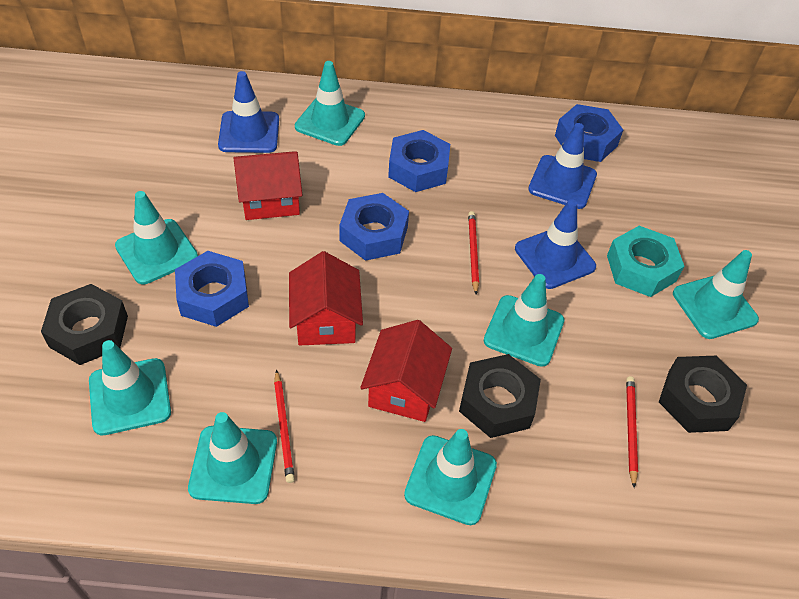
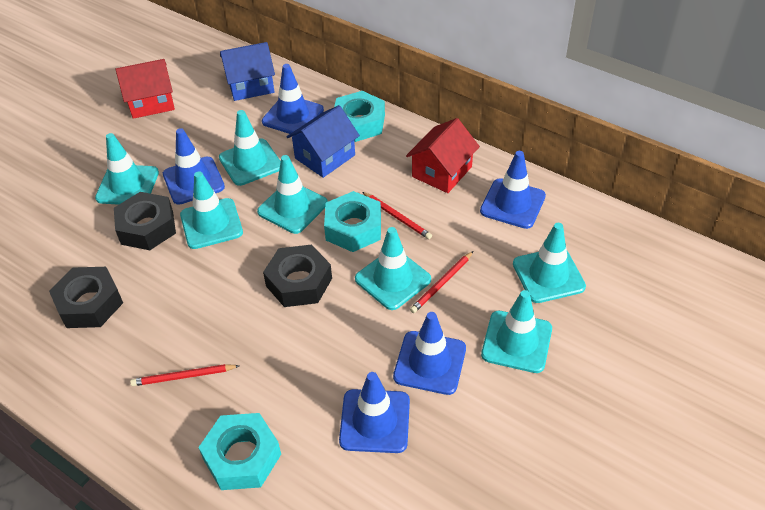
blue house: 0 -> 2
blue nut: 4 -> 0
blue traffic cone: 3 -> 5
red house: 3 -> 2
turquoise nut: 1 -> 3

